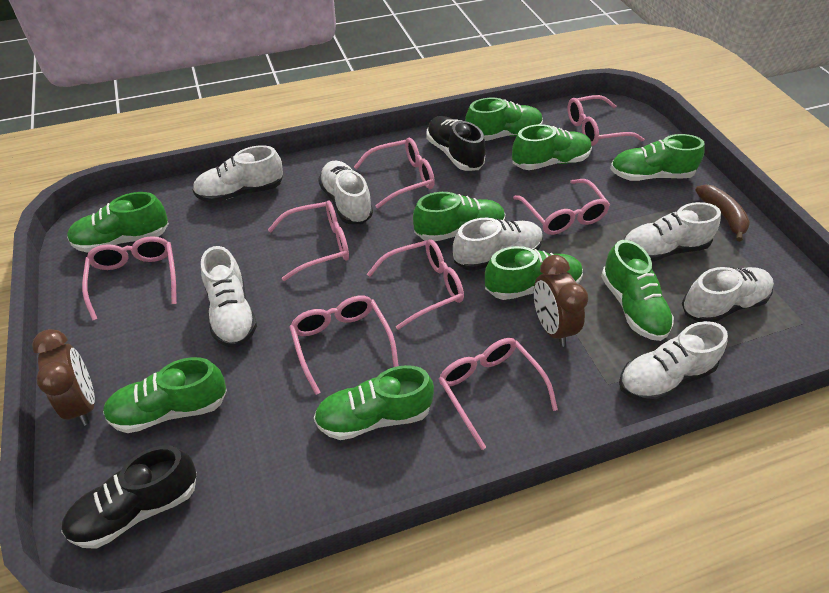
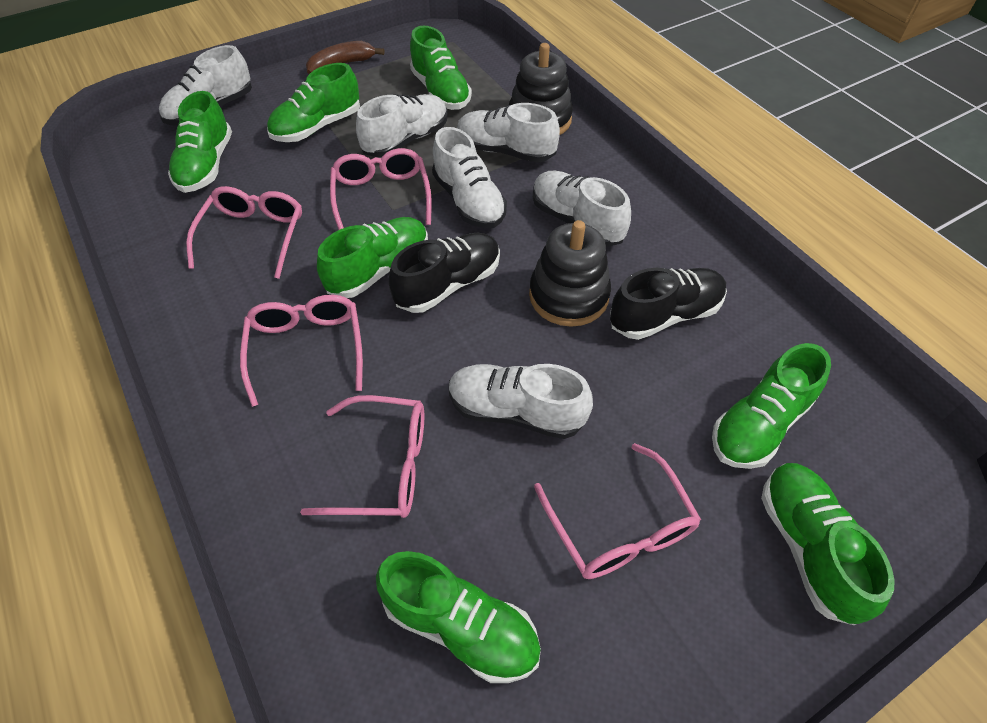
black stacking toy: 0 -> 2
brown clock: 2 -> 0
green shoe: 9 -> 7
pink glasses: 8 -> 5
white shoe: 7 -> 6

